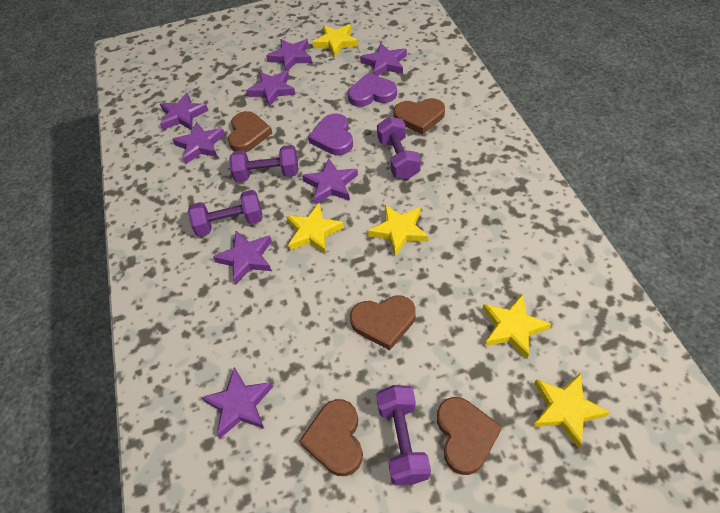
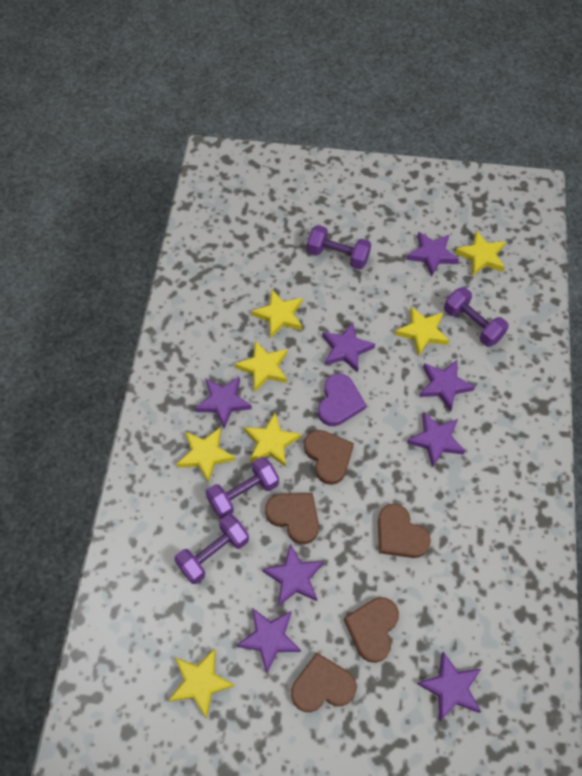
purple heart: 2 -> 1
yellow star: 5 -> 7

